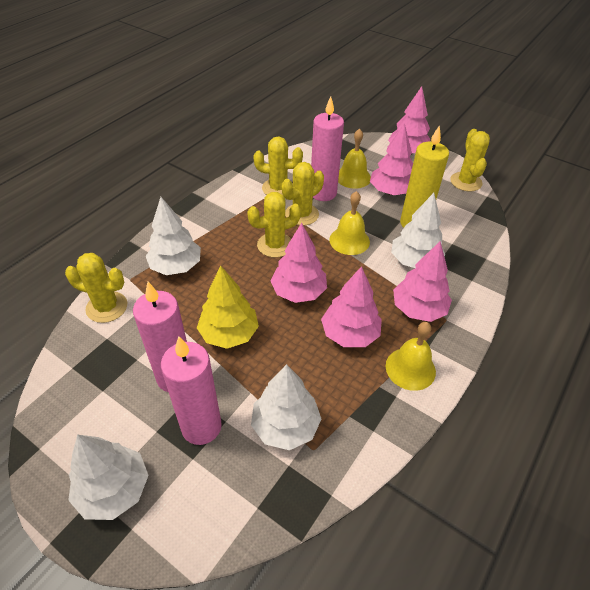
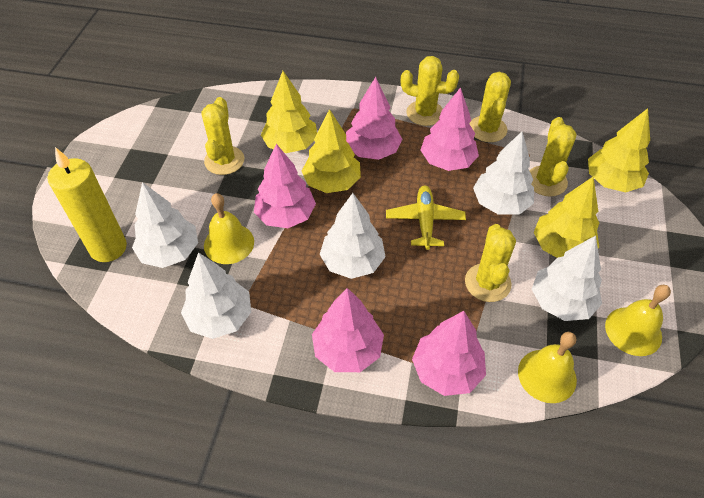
pink candle: 3 -> 0
white tree: 4 -> 5
yellow plane: 0 -> 1
yellow tree: 1 -> 4

